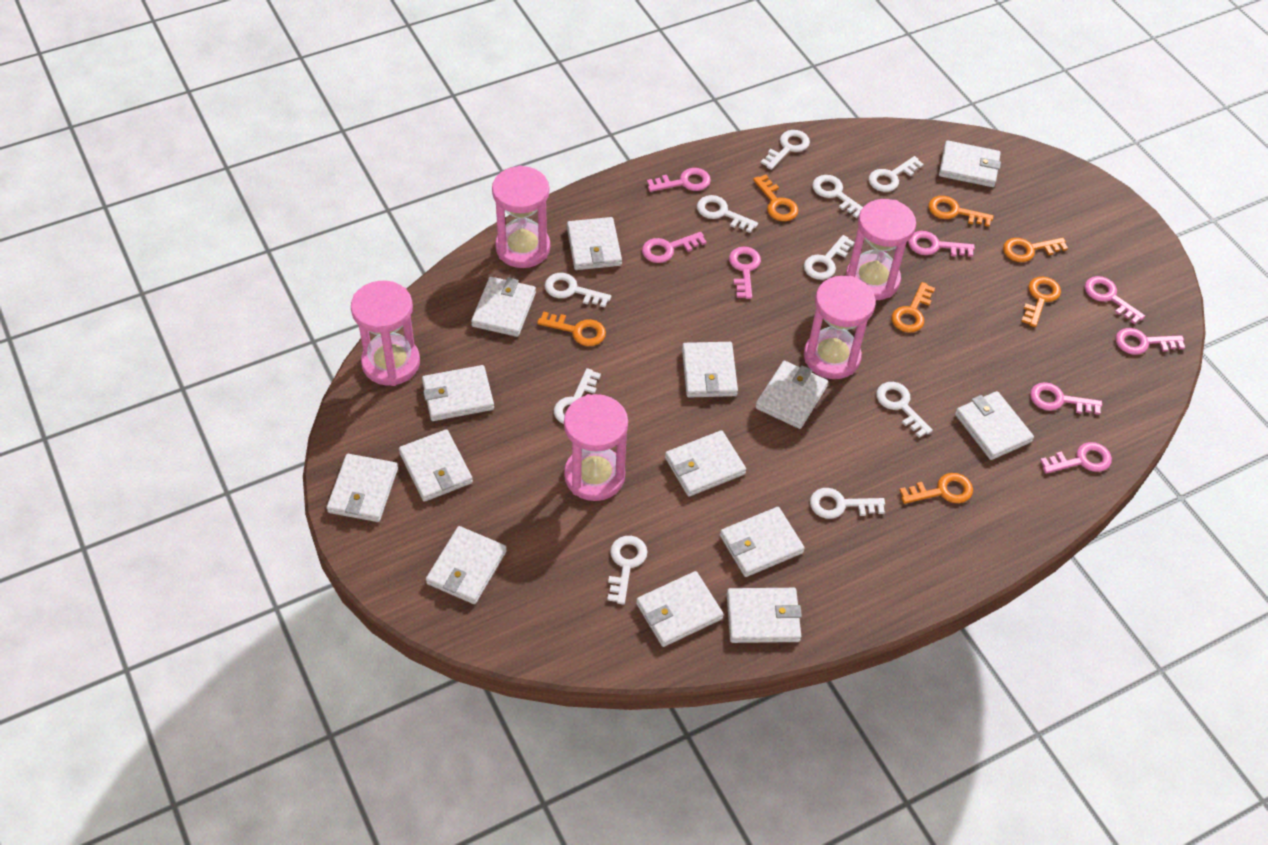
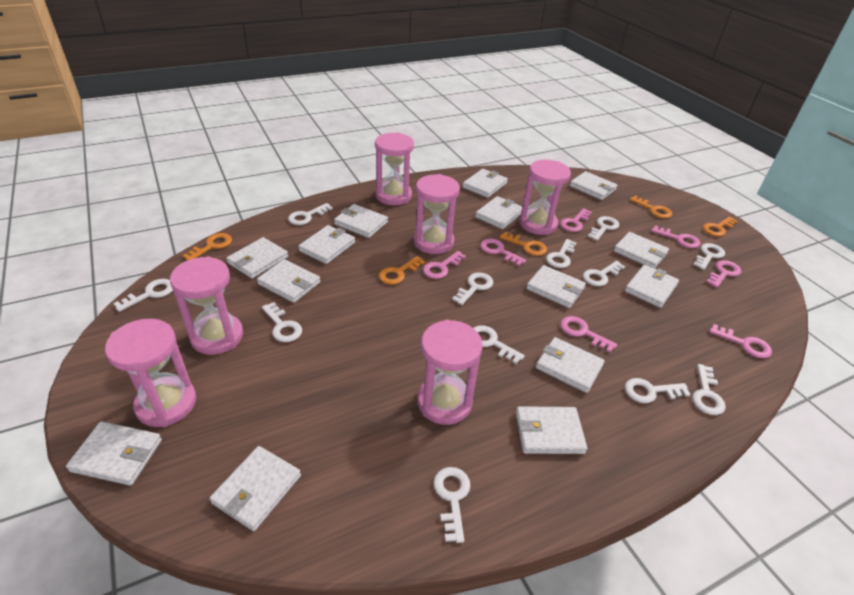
orange key: 7 -> 5
pink hourglass: 5 -> 6
pink key: 8 -> 7
white key: 10 -> 12

